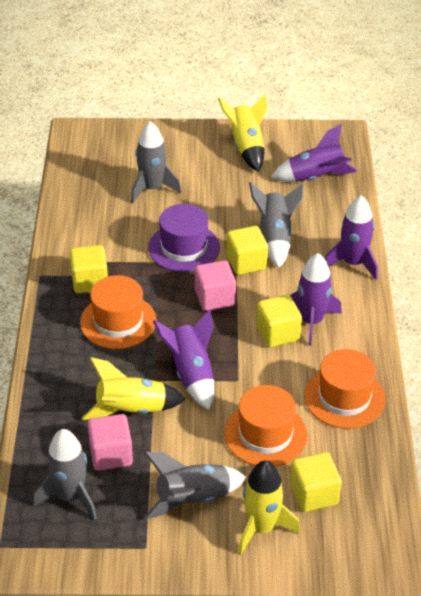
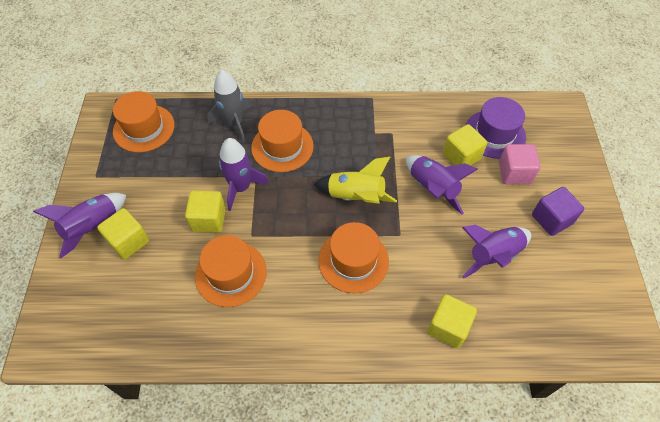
grey rocket: 4 -> 1
orange hat: 3 -> 4
pink cube: 2 -> 1
purple cube: 0 -> 1
yellow rocket: 3 -> 1

